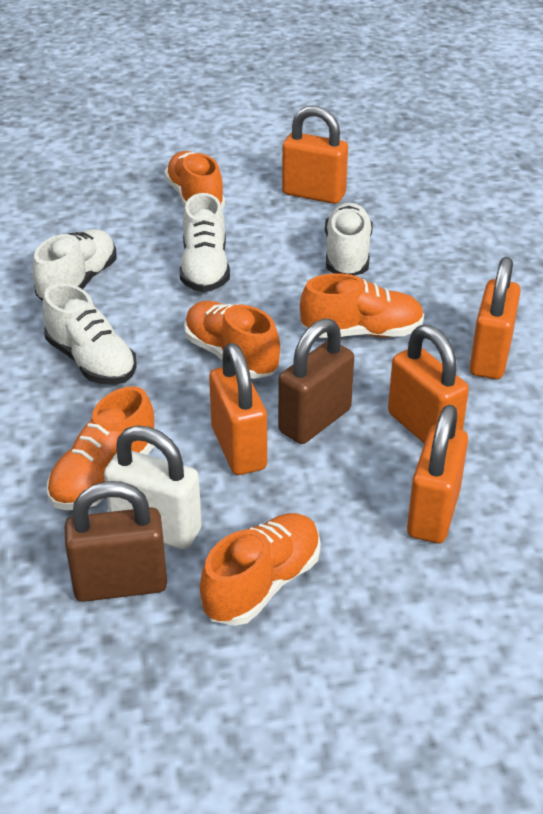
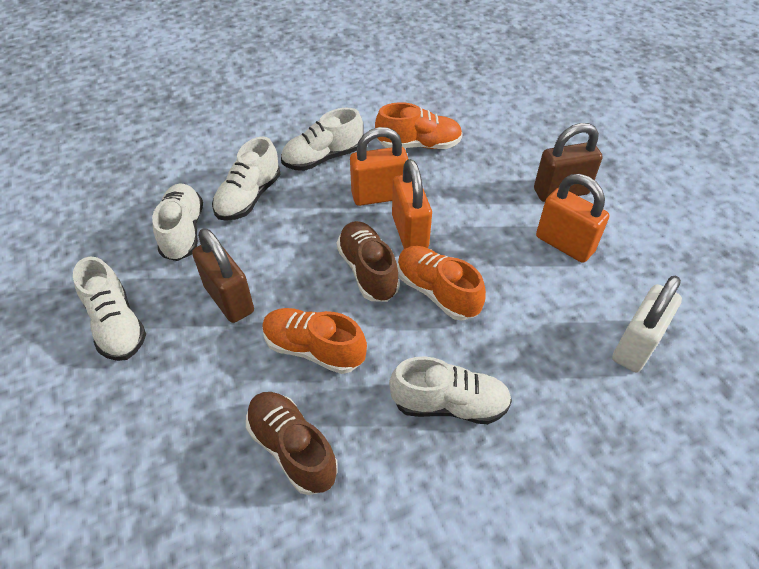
brown shoe: 0 -> 2
orange padlock: 5 -> 3
orange shoe: 5 -> 3
white shoe: 4 -> 5

